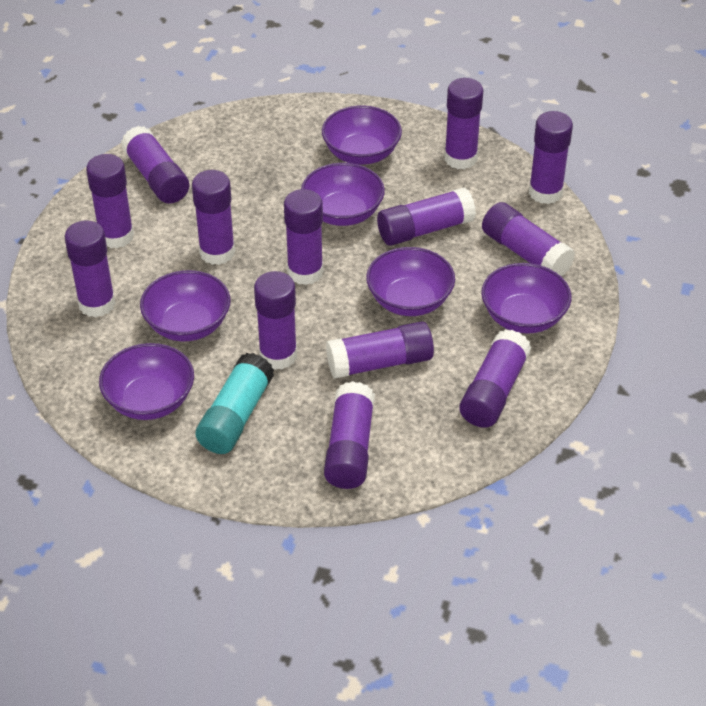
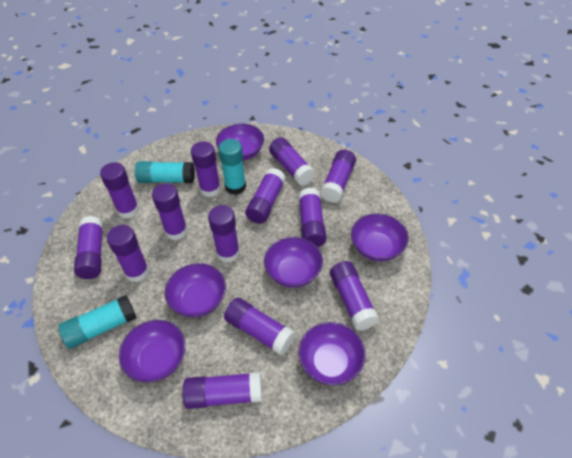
turquoise glue stick: 1 -> 3

